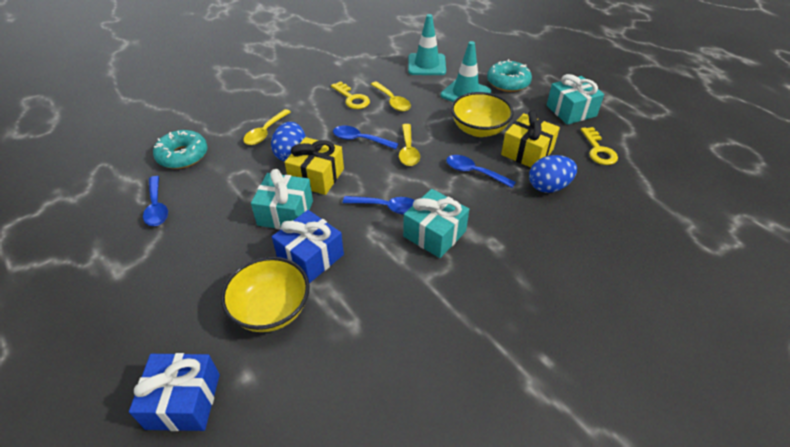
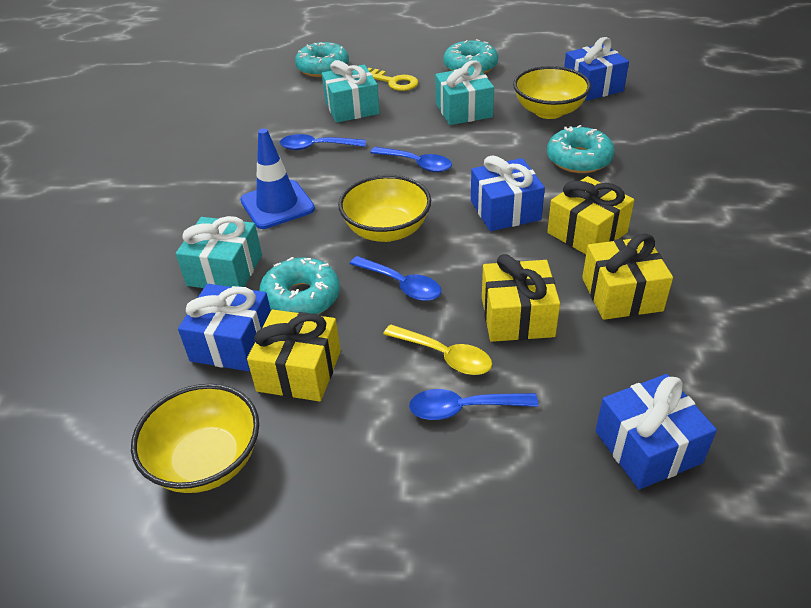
blue egg: 2 -> 0
blue gift: 2 -> 4
blue traffic cone: 0 -> 1
turquoise donut: 2 -> 4
turquoise traffic cone: 2 -> 0
yellow bowl: 2 -> 3
yellow gift: 2 -> 4
yellow key: 2 -> 1
yellow spoon: 3 -> 1

